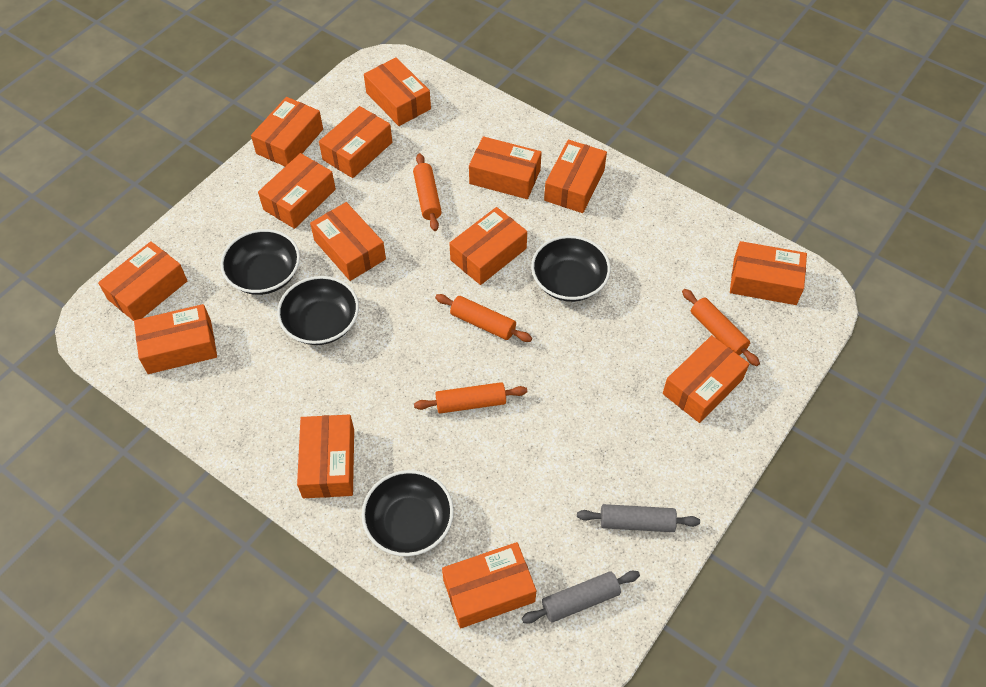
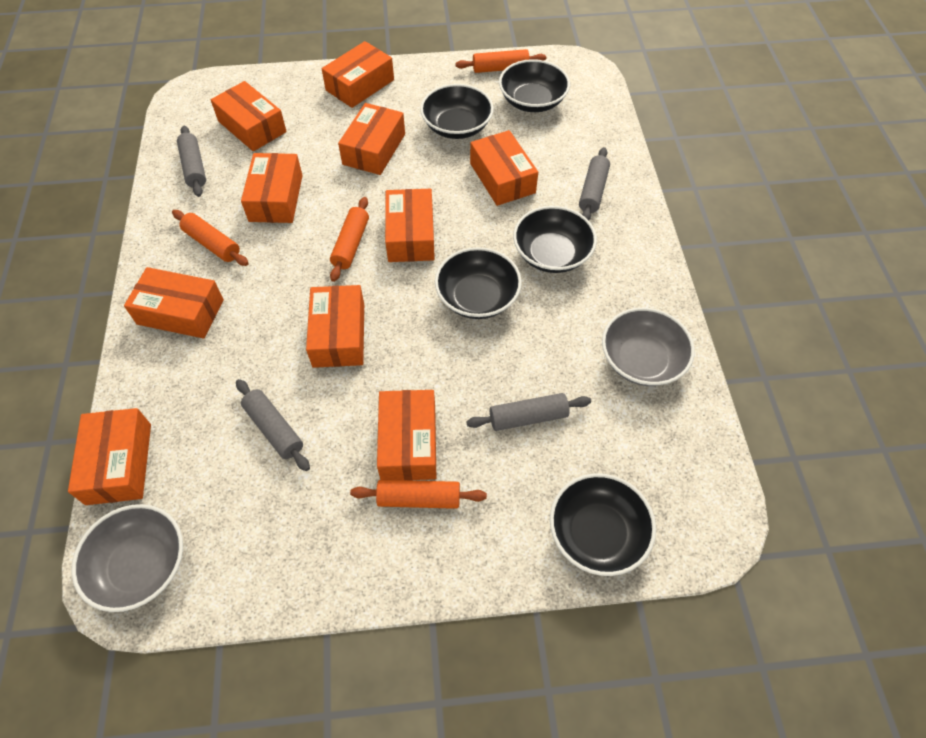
black bowl: 4 -> 5
grey bowl: 0 -> 2
grey rolling pin: 2 -> 4
orange box: 14 -> 10

